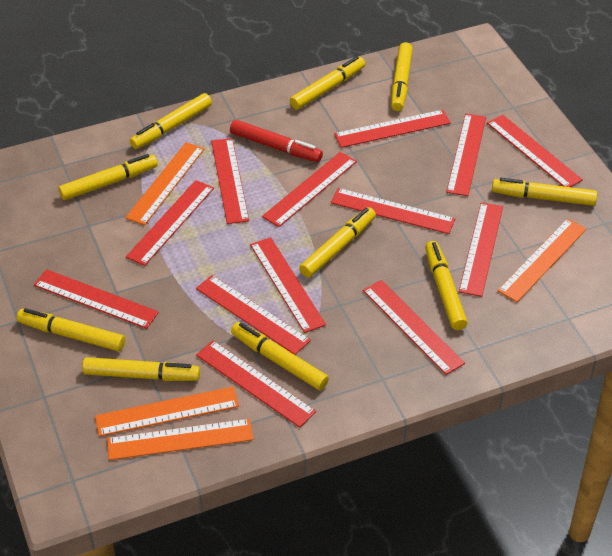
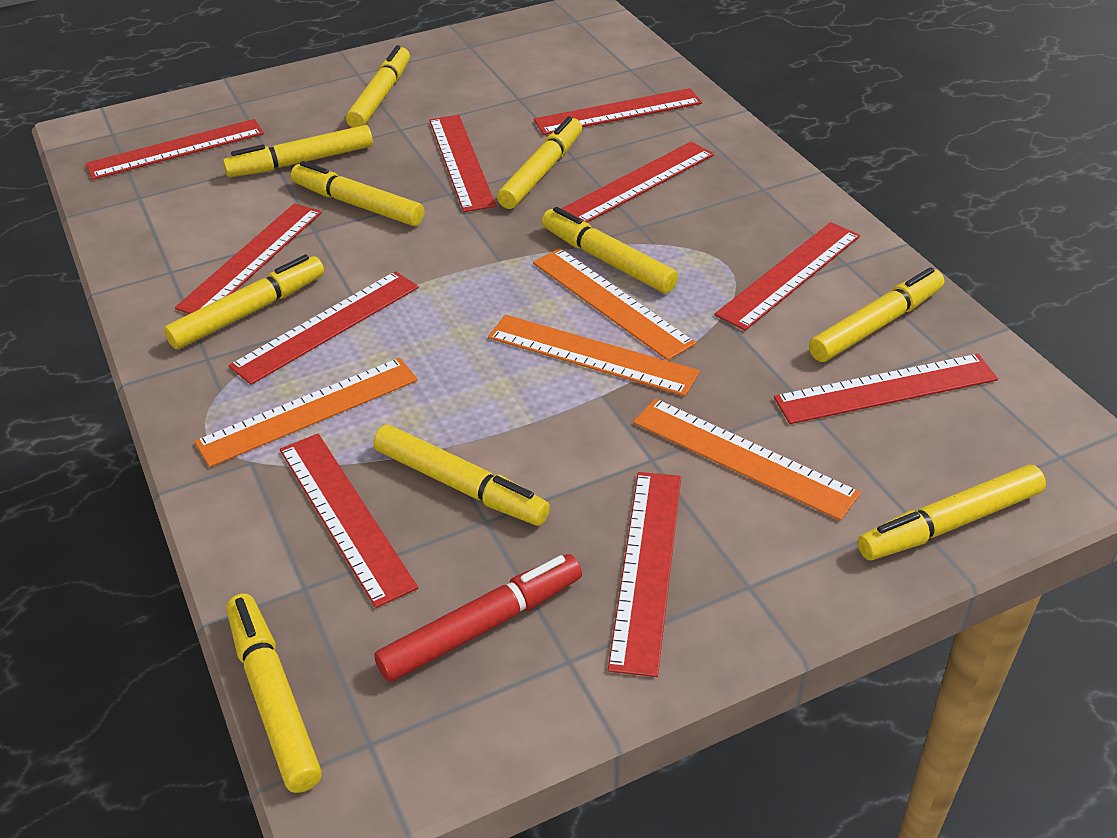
red ruler: 13 -> 10

